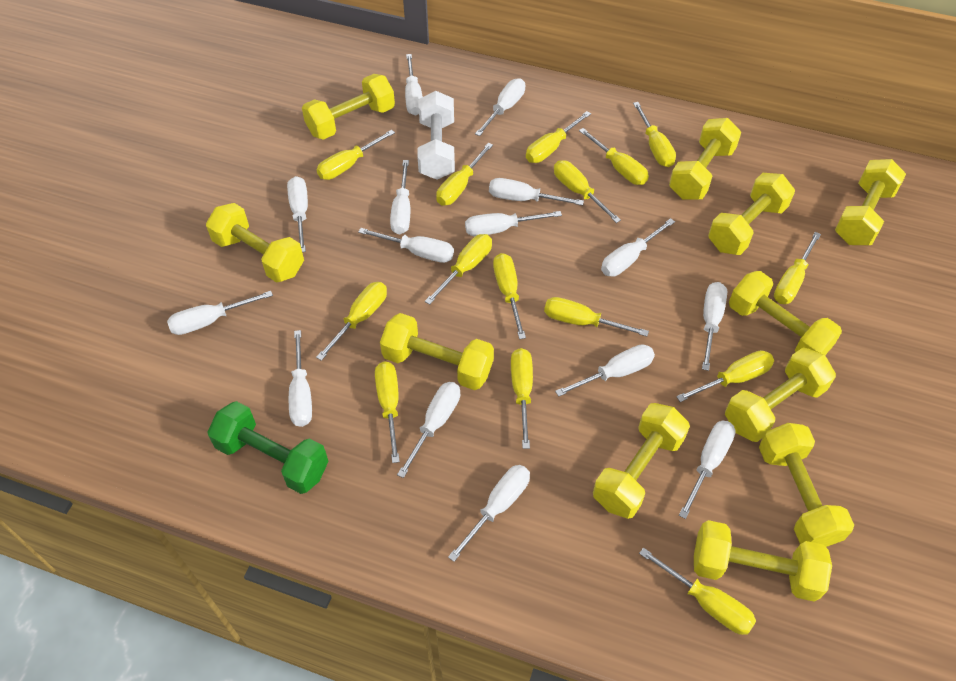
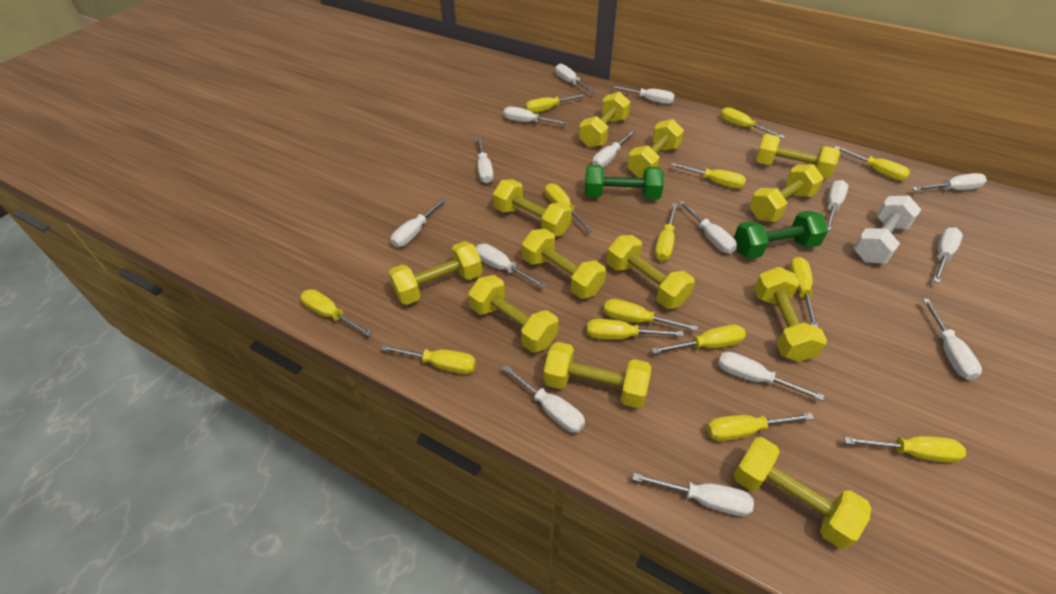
green dumbbell: 1 -> 2
yellow dumbbell: 11 -> 12
yellow screwdriver: 15 -> 14

